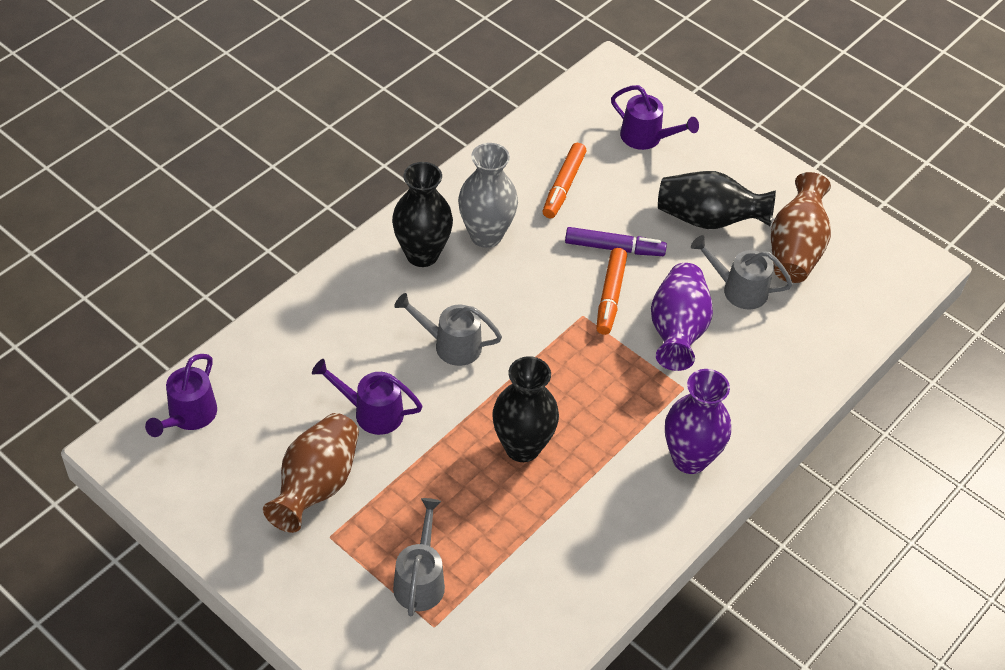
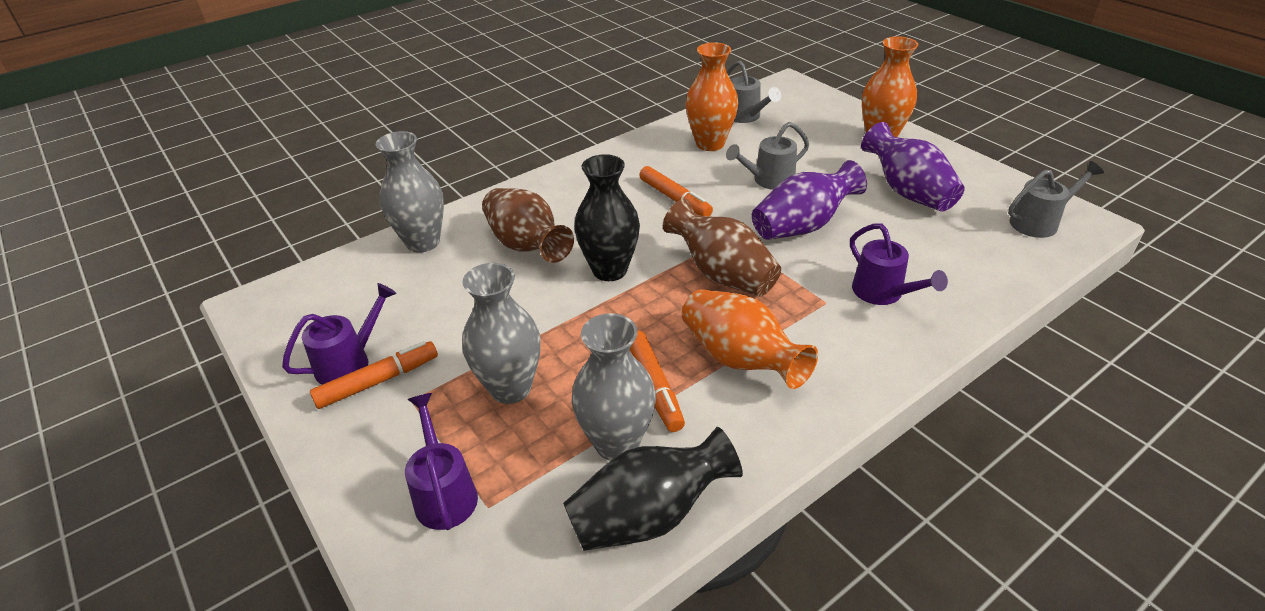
black vase: 3 -> 2
grey vase: 1 -> 3
orange marker: 2 -> 3
orange vase: 0 -> 3
purple marker: 1 -> 0

